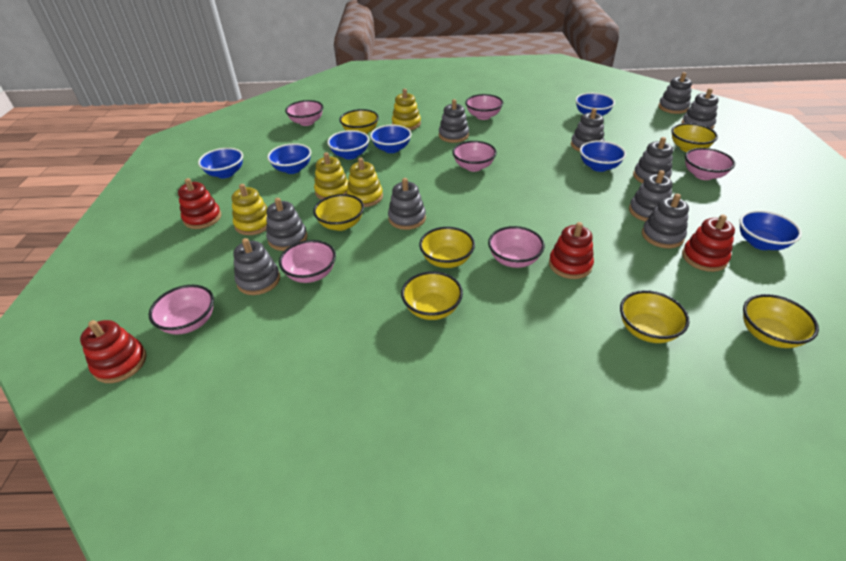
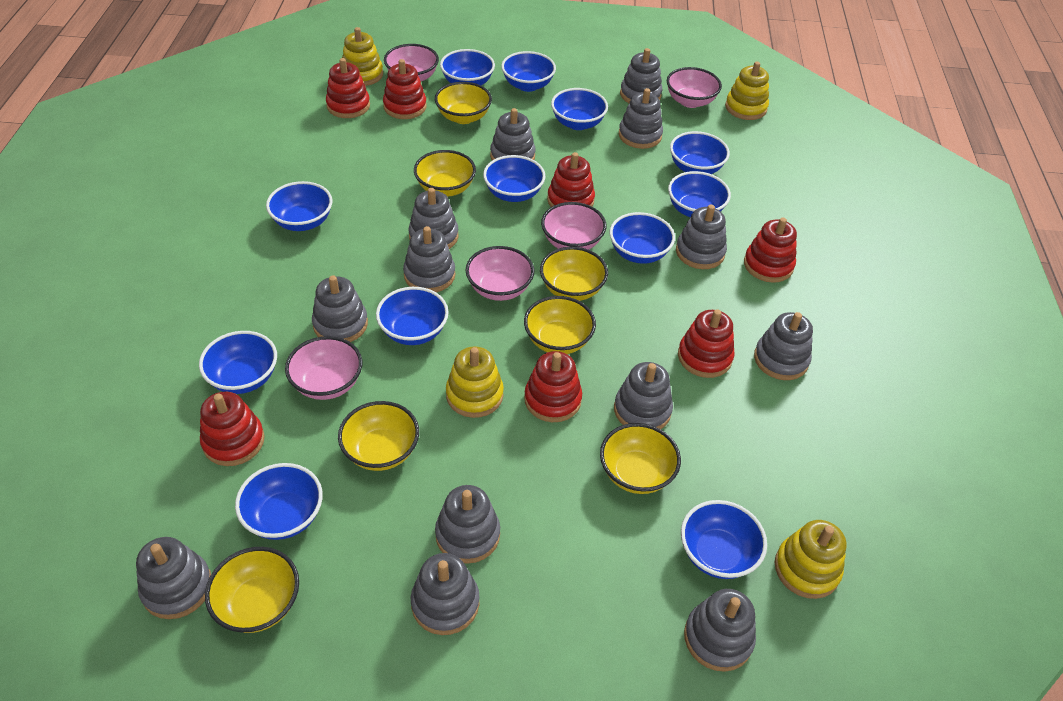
blue bowl: 7 -> 12
grey stacking toy: 10 -> 13
pink bowl: 7 -> 5
red stacking toy: 4 -> 7

